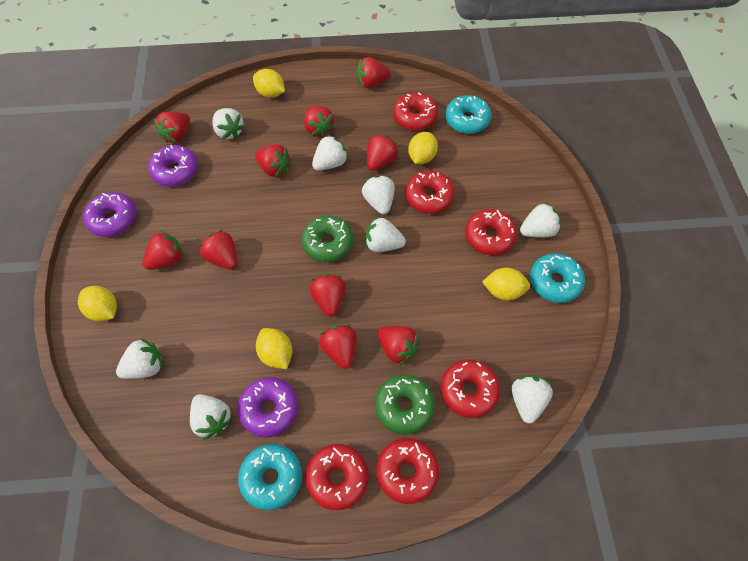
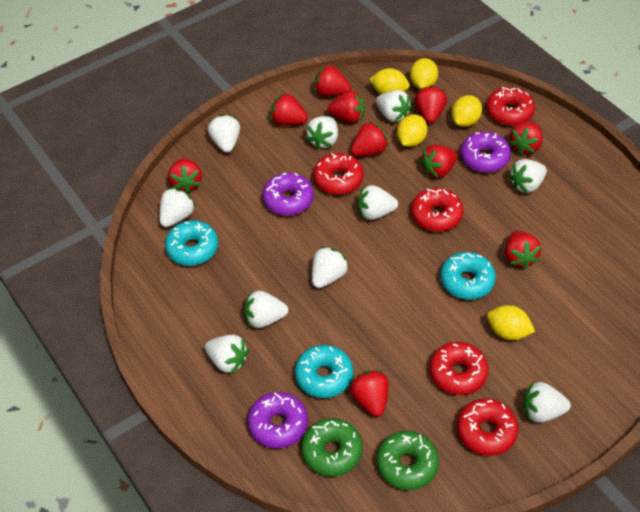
red donut: 6 -> 5
white strawberry: 8 -> 10

